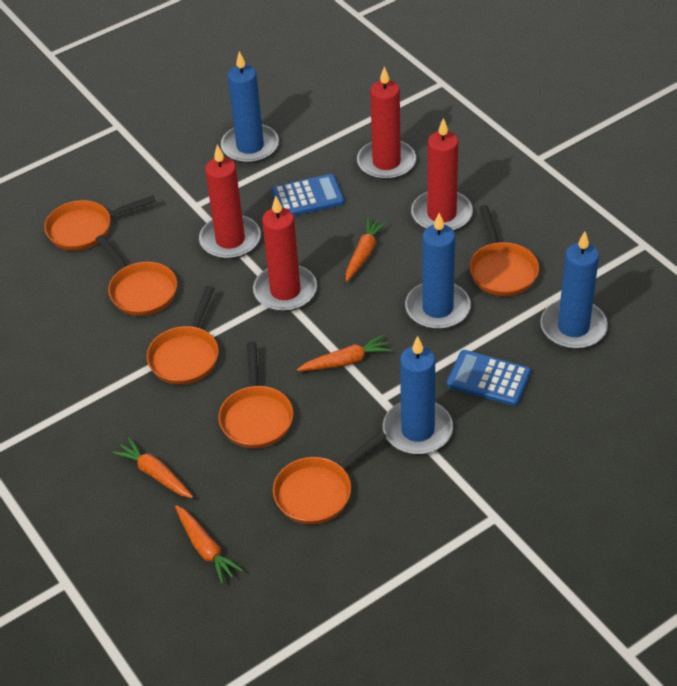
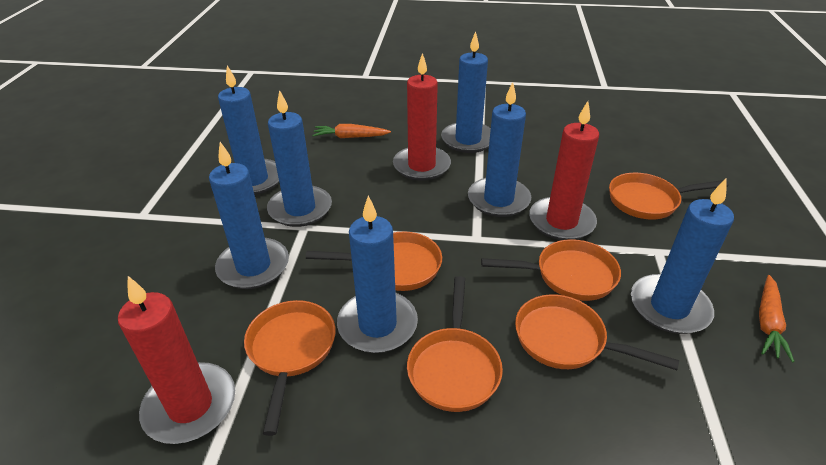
blue calculator: 2 -> 0
blue candle: 4 -> 7
orange carrot: 4 -> 2
red candle: 4 -> 3

